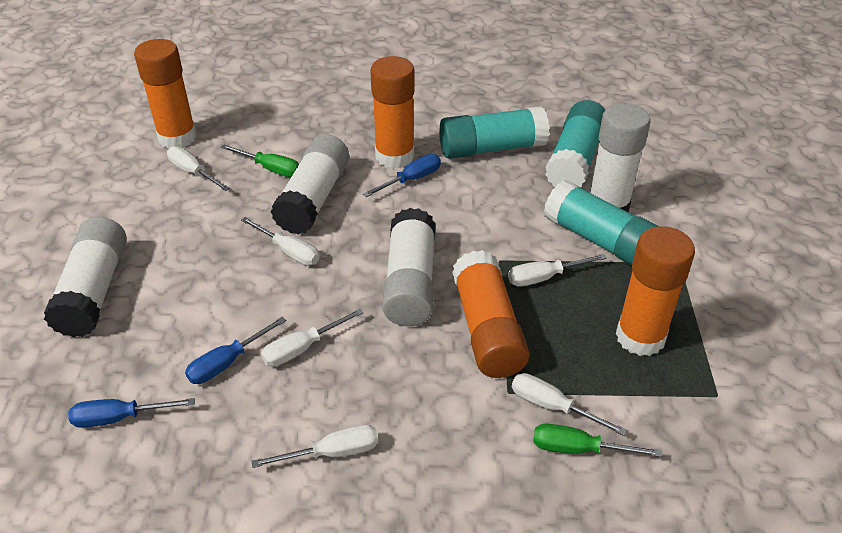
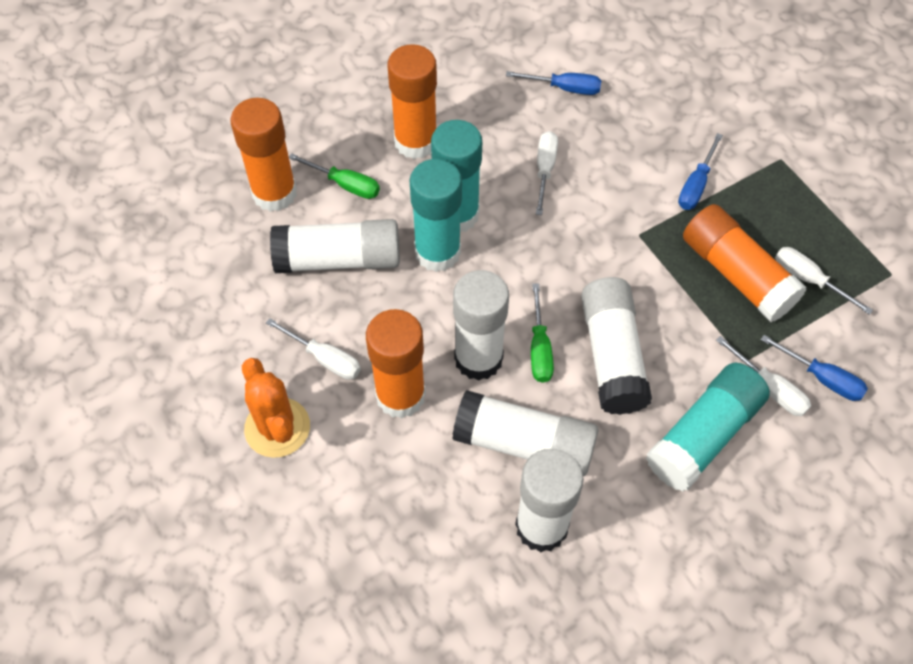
orange cactus: 0 -> 1
white glue stick: 4 -> 5
white screwdriver: 6 -> 4

